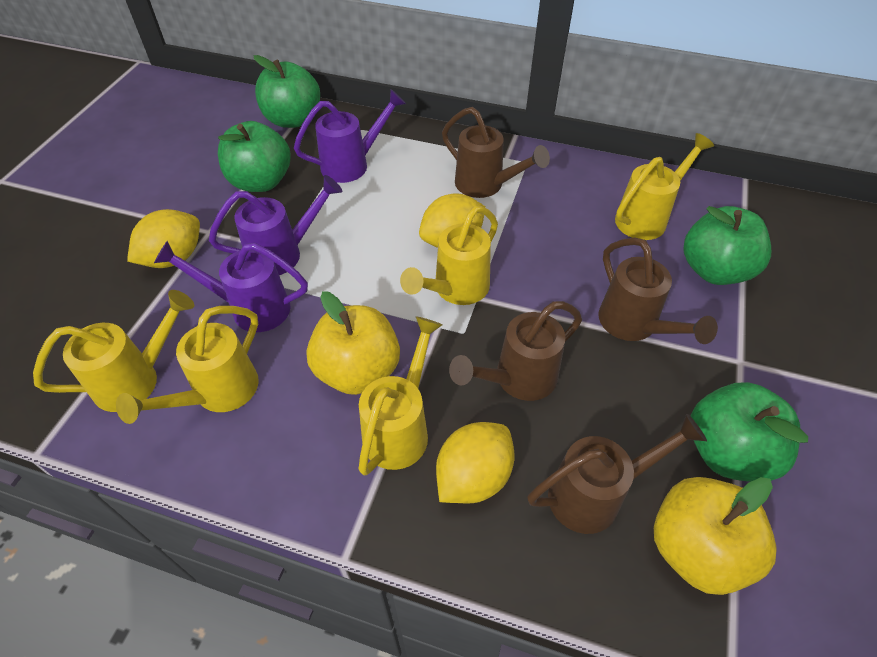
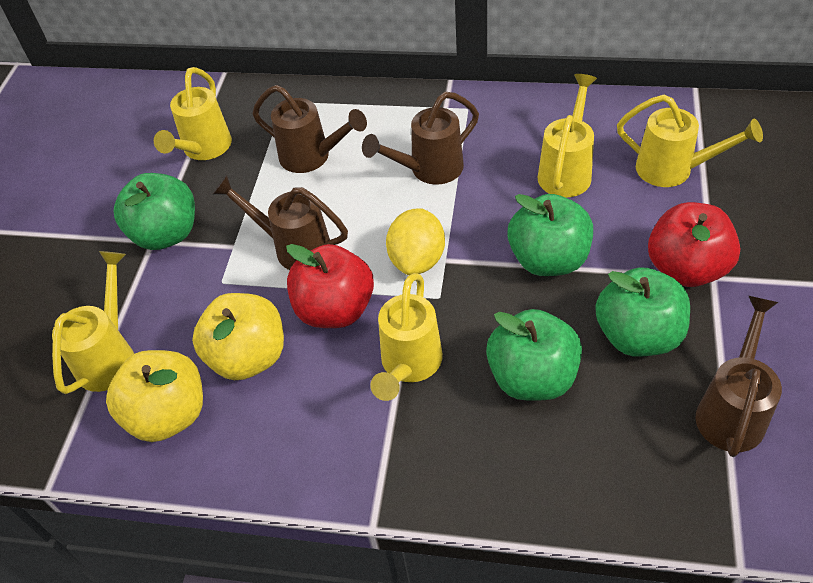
purple watering can: 3 -> 0
red apple: 0 -> 2
yellow lemon: 3 -> 1

